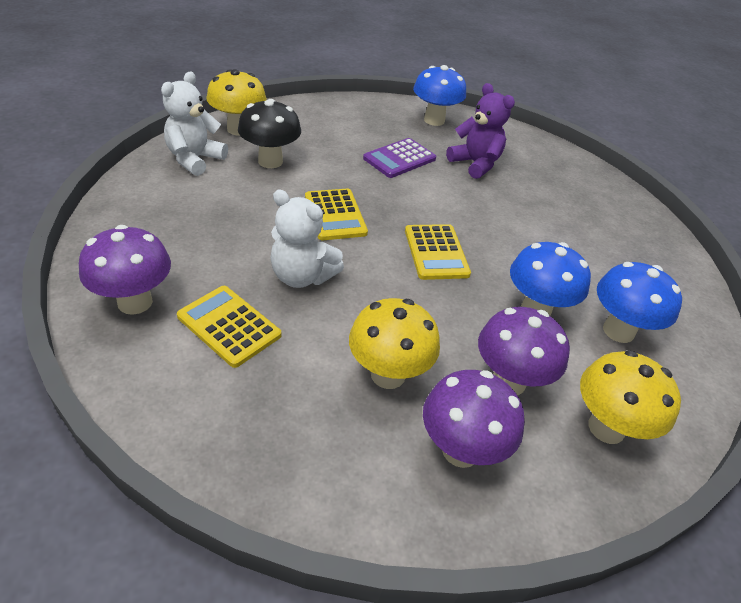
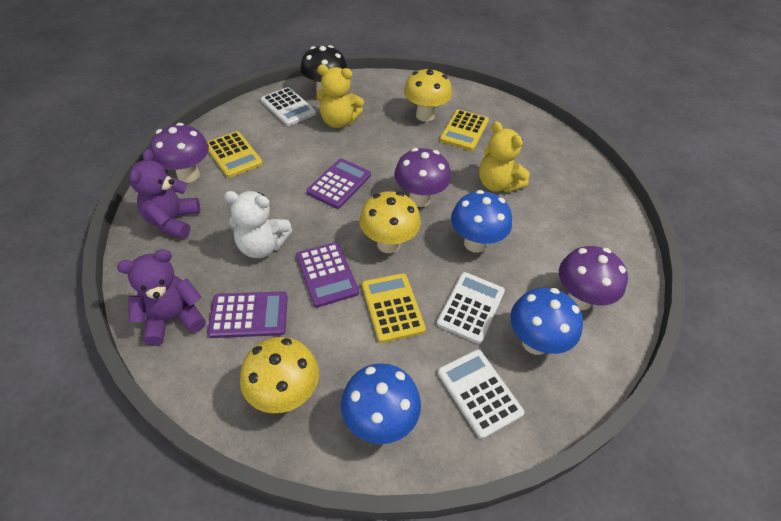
purple calculator: 1 -> 3
purple teddy bear: 1 -> 2
white calculator: 0 -> 3
white teddy bear: 2 -> 1
yellow teddy bear: 0 -> 2

